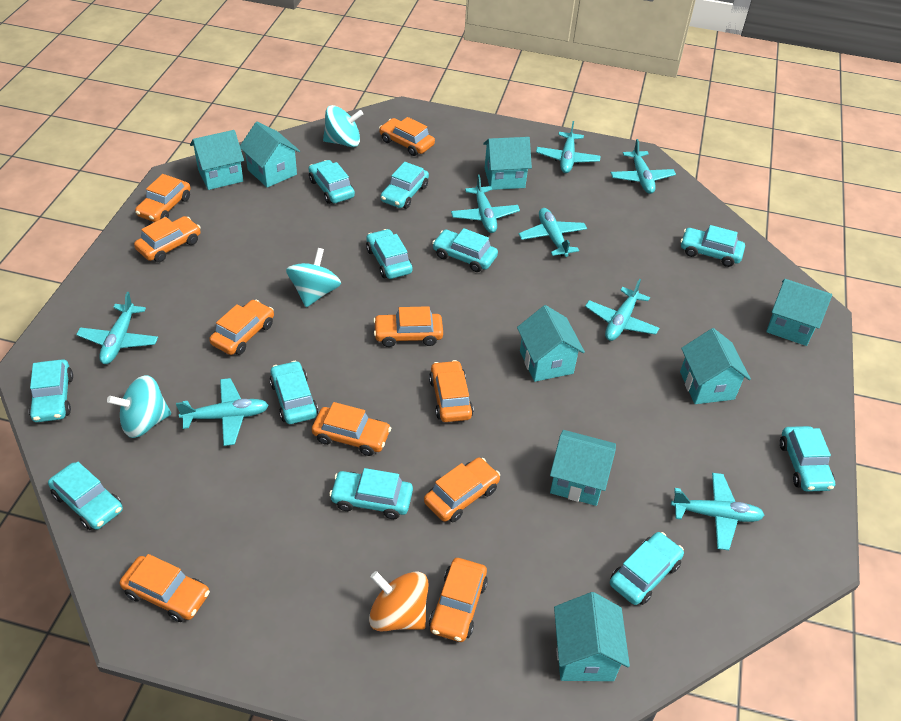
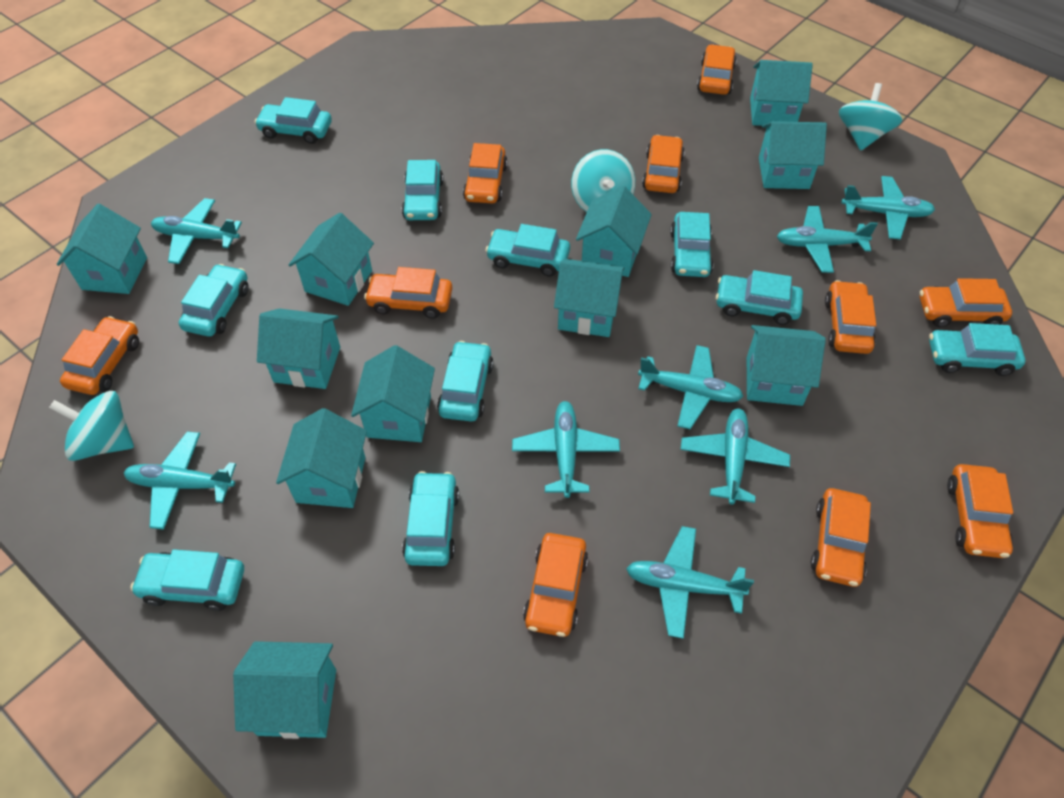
orange spinning top: 1 -> 0
turquoise car: 11 -> 10
turquoise house: 8 -> 11

